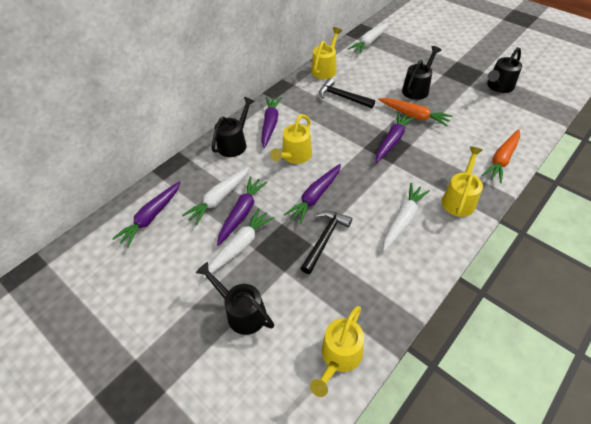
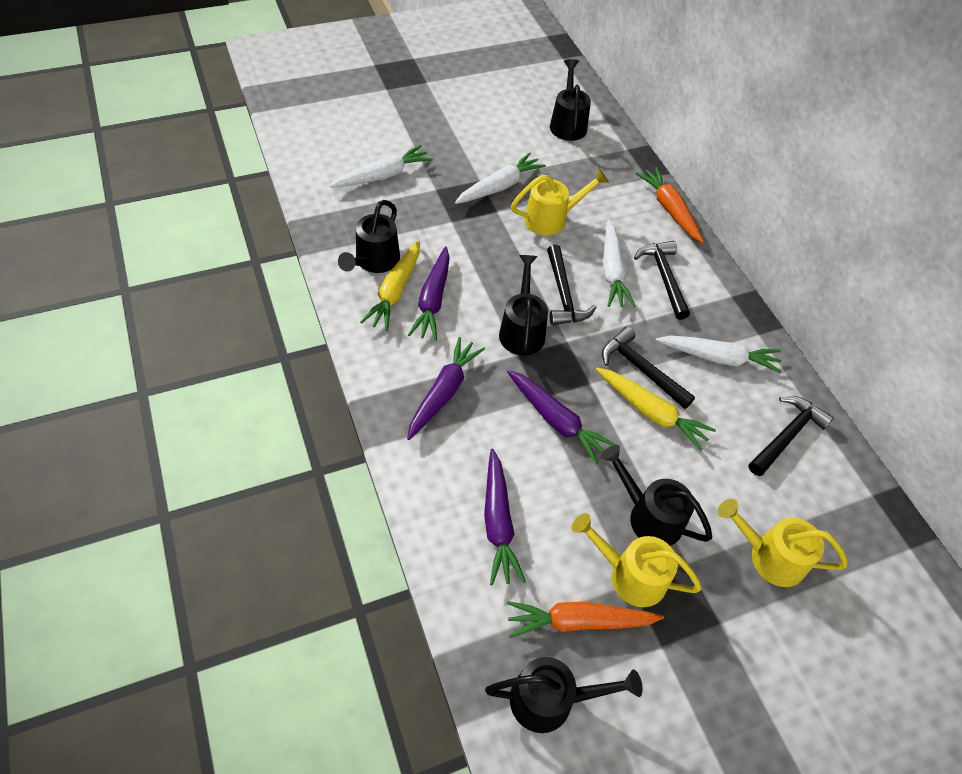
black hammer: 2 -> 4
black watering can: 4 -> 5
purple carrot: 5 -> 4
yellow carrot: 0 -> 2
yellow watering can: 4 -> 3

